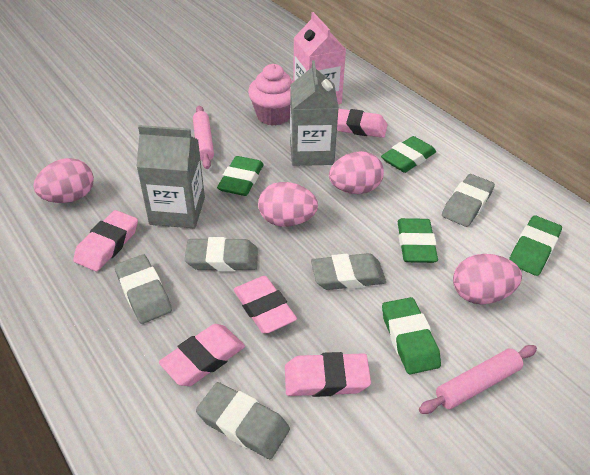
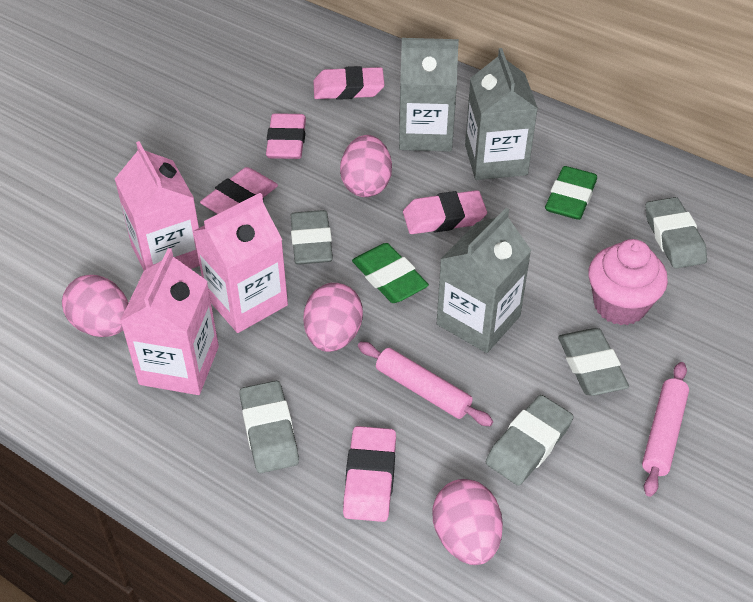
green eraser: 5 -> 2
grey carton: 2 -> 3
pink carton: 1 -> 3

